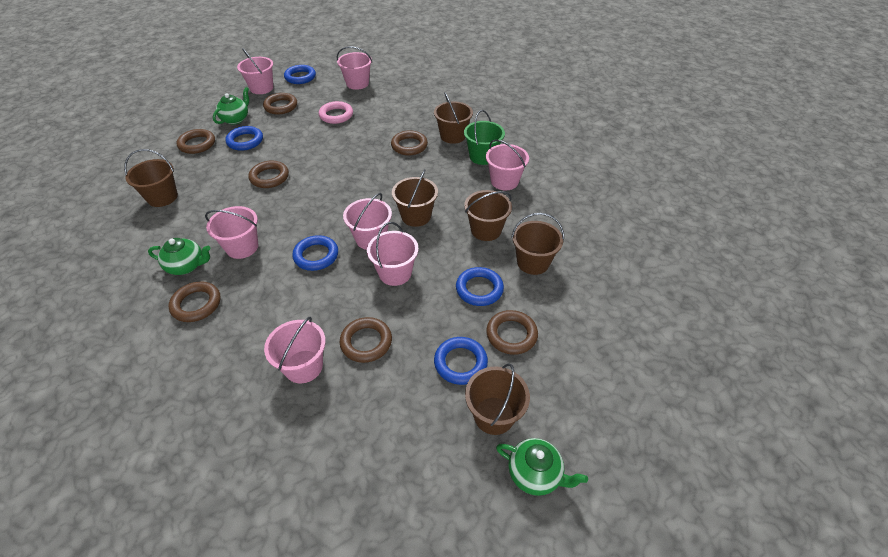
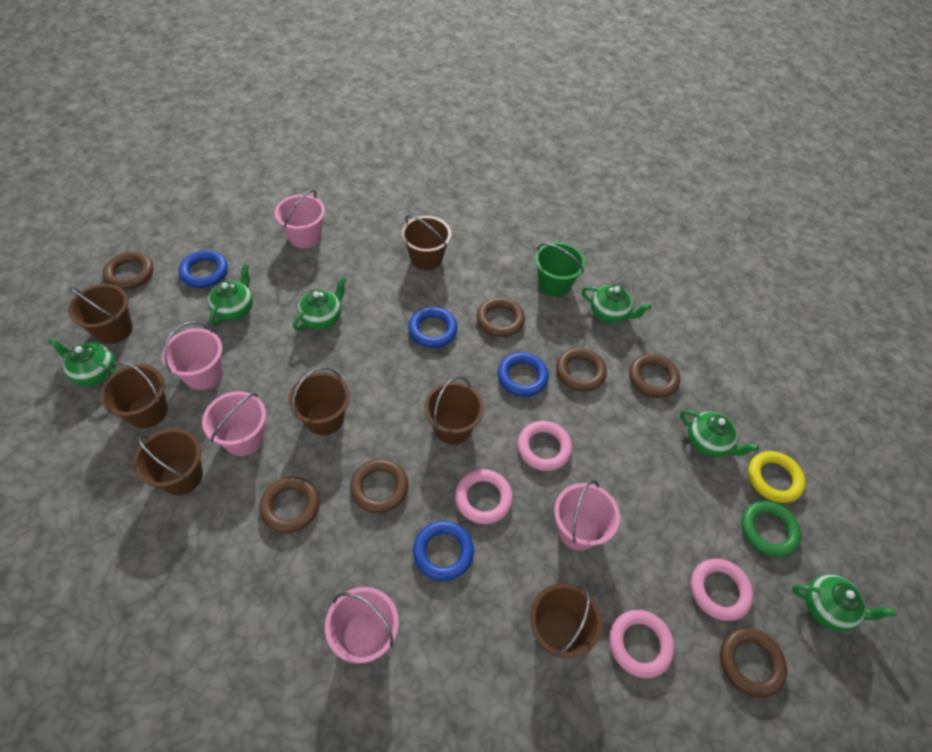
blue ring: 5 -> 4
brown bucket: 6 -> 7
green ring: 0 -> 1
green teapot: 3 -> 6
pink bucket: 7 -> 5
pink ring: 1 -> 4
yellow ring: 0 -> 1

